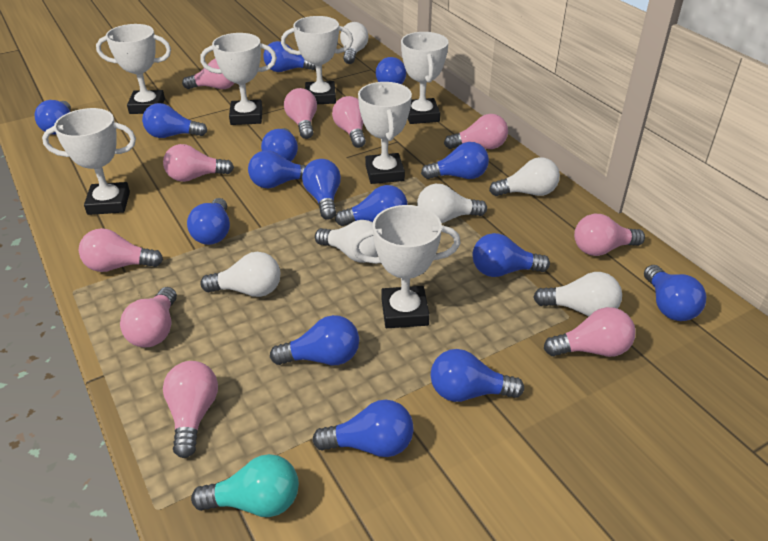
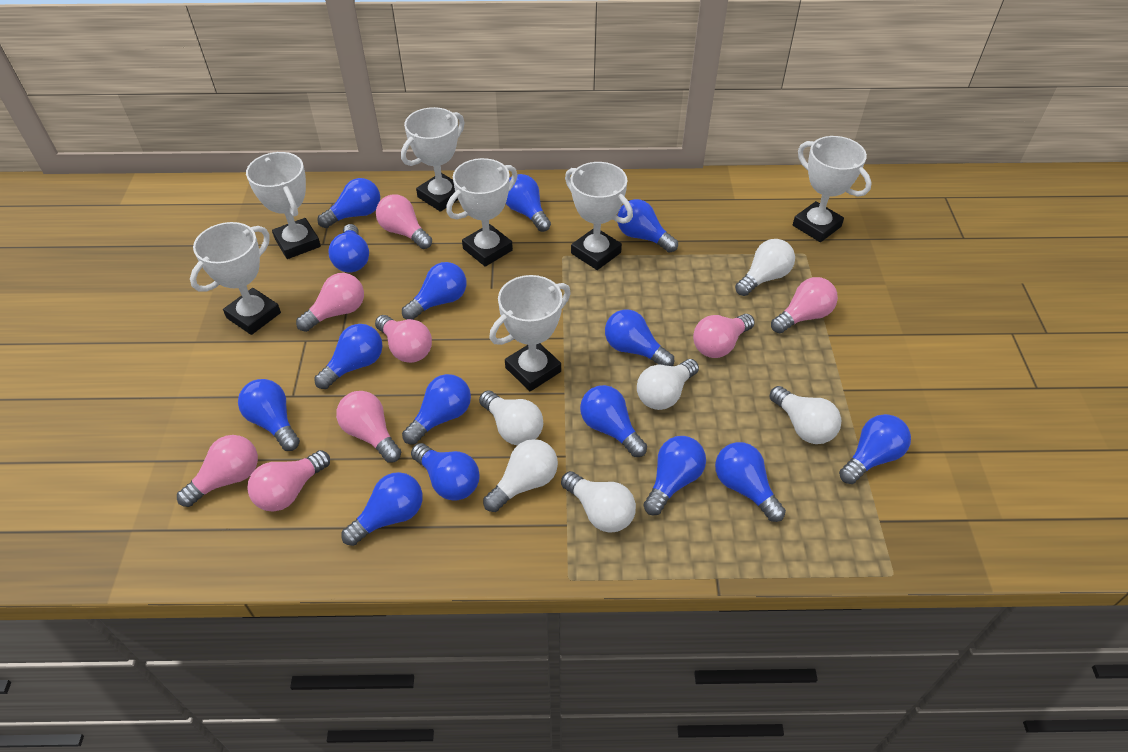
pink light bulb: 10 -> 8
turquoise light bulb: 1 -> 0

